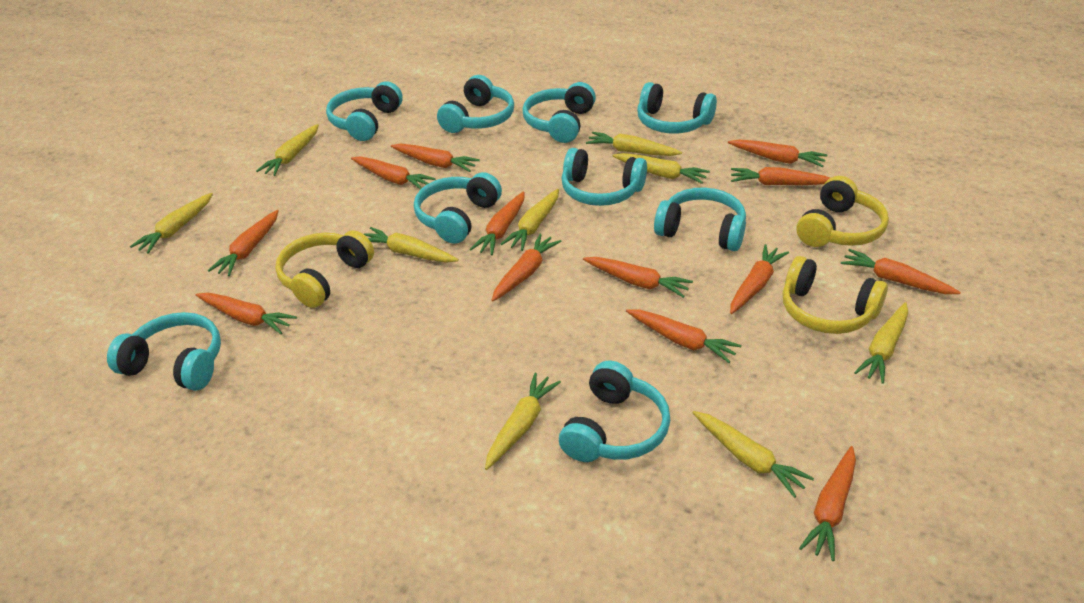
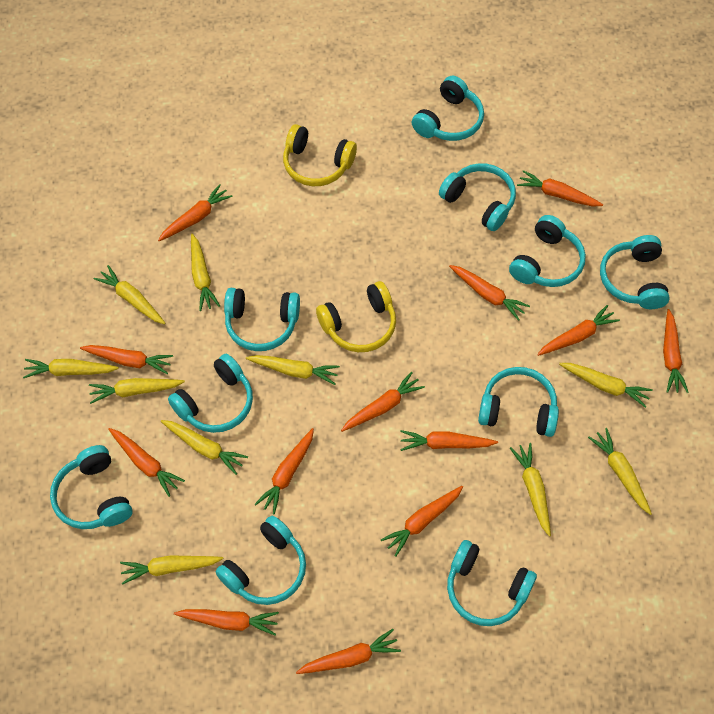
turquoise headphones: 9 -> 10
yellow carrot: 9 -> 10
yellow headphones: 3 -> 2

